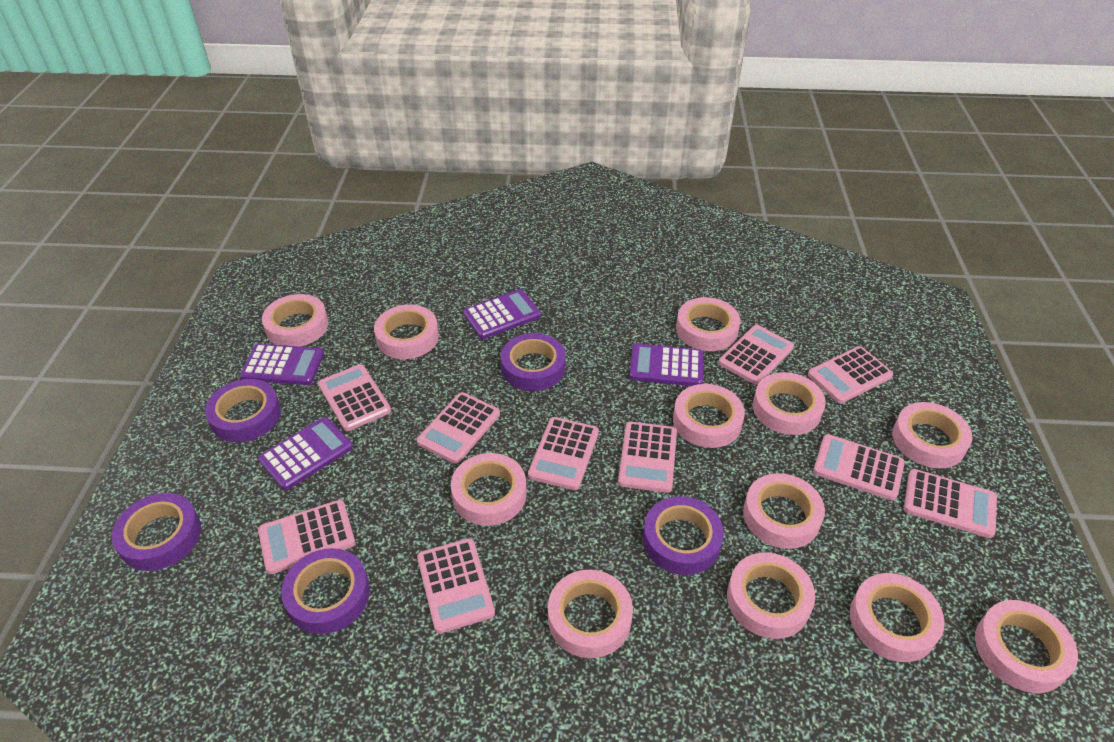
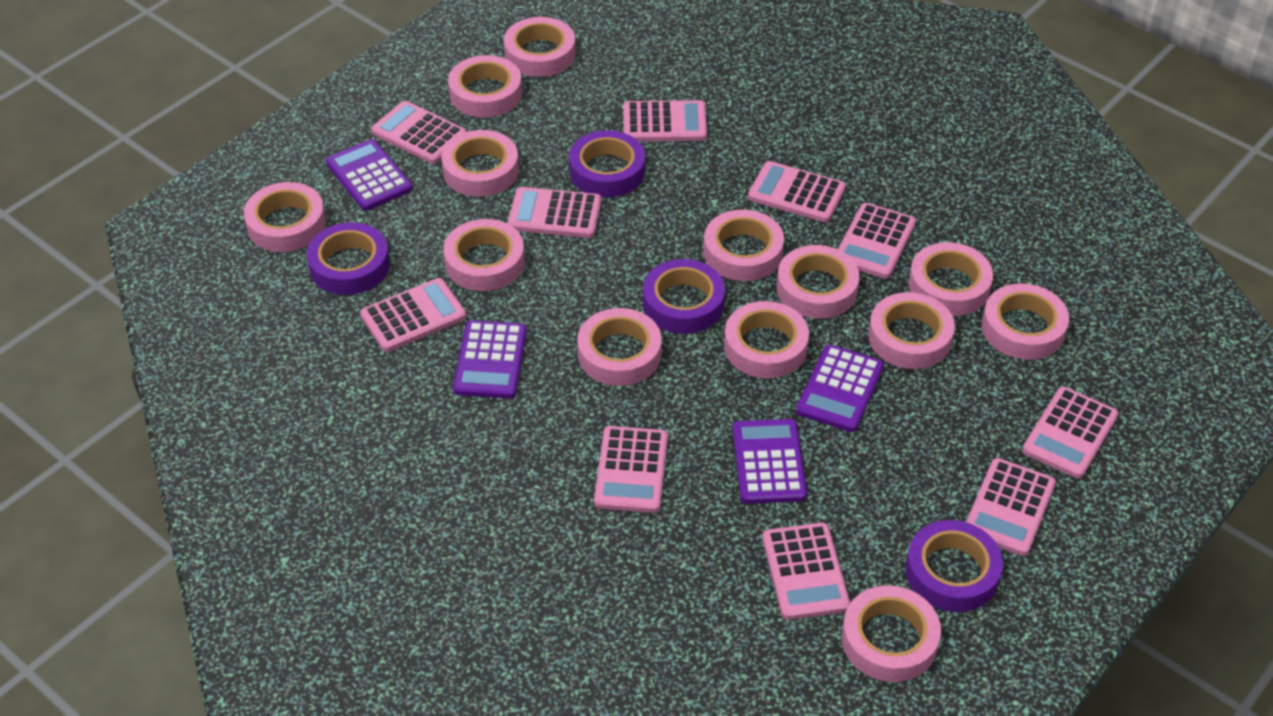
pink tape: 12 -> 13
purple tape: 5 -> 4

